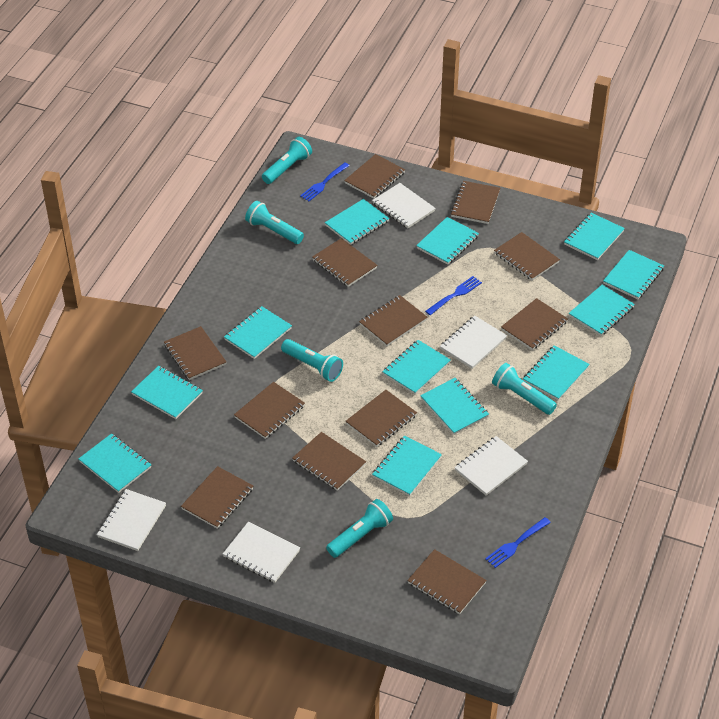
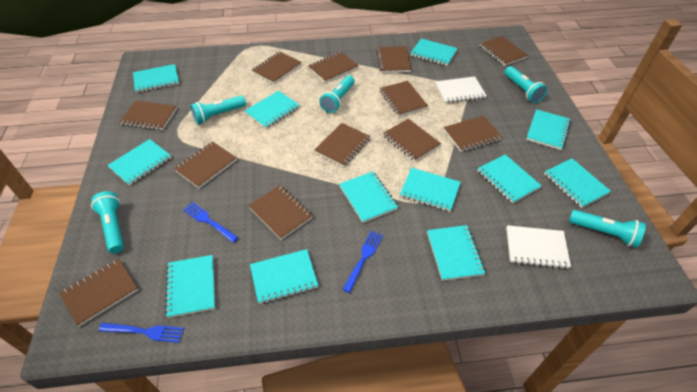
white notebook: 5 -> 2

